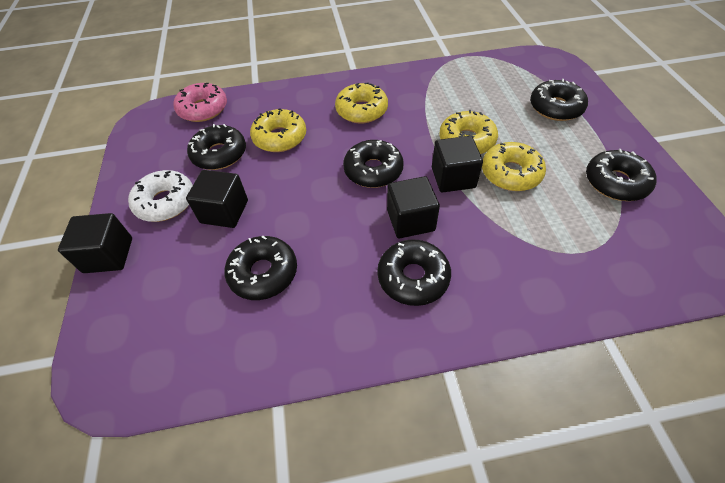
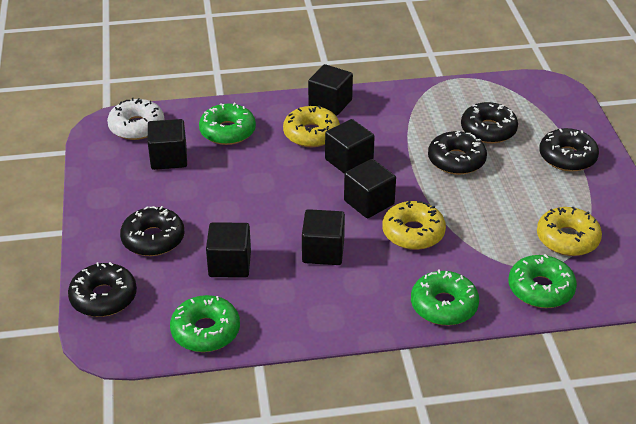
black cube: 4 -> 6
black donut: 6 -> 5
green donut: 0 -> 4
pink donut: 1 -> 0
yellow donut: 4 -> 3

